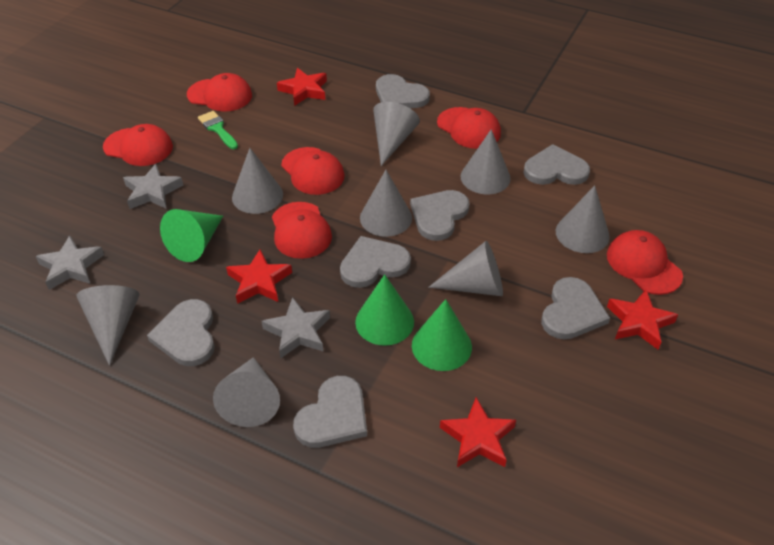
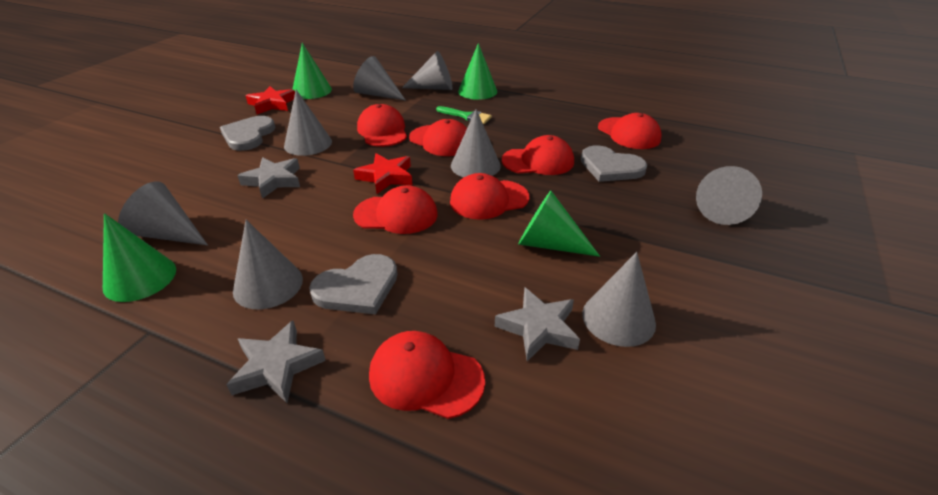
green cone: 3 -> 4
grey heart: 7 -> 3
red cap: 6 -> 7
red star: 4 -> 2

